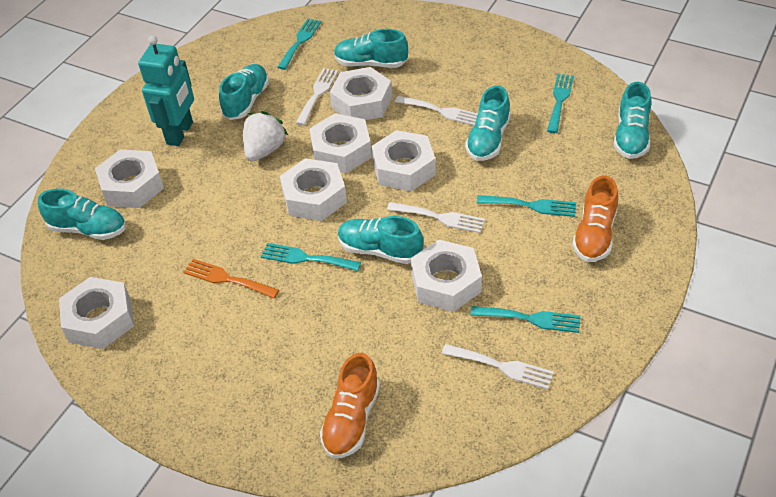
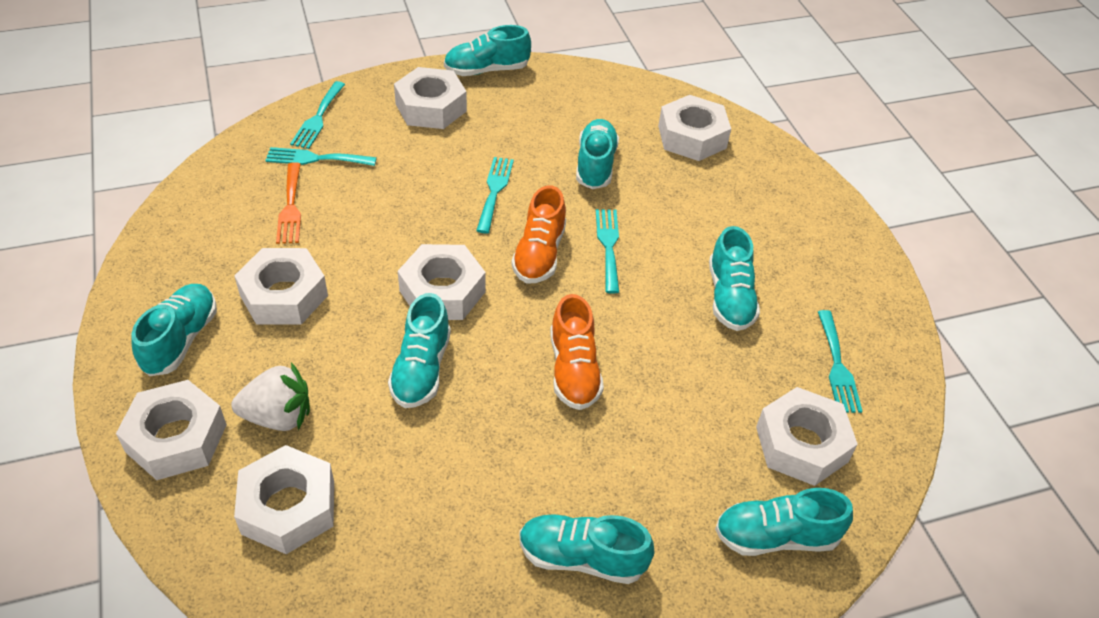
turquoise robot: 1 -> 0
turquoise shoe: 6 -> 7
white fork: 4 -> 0

